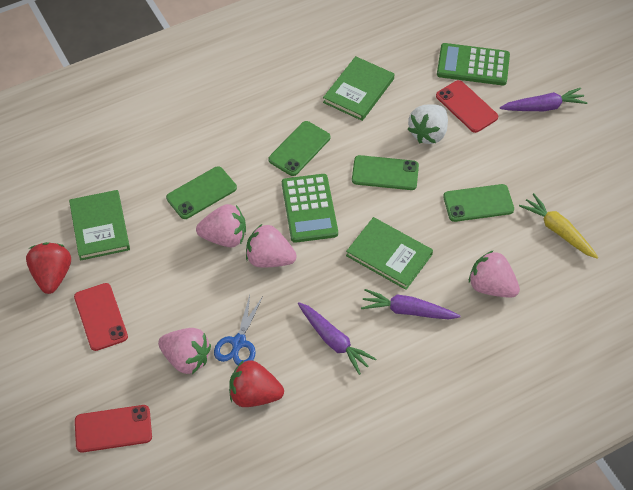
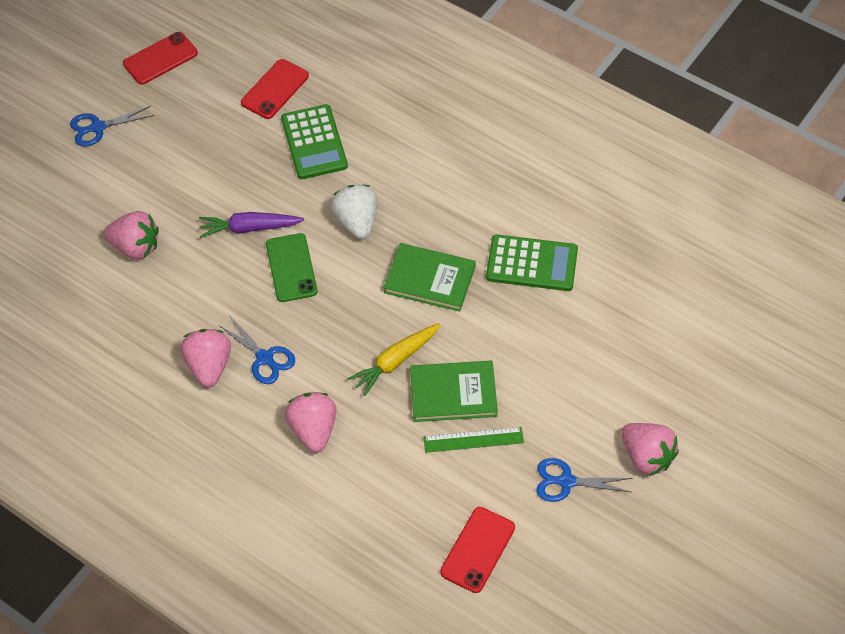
blue scissors: 1 -> 3
green book: 3 -> 2
green phone: 4 -> 1
green ruler: 0 -> 1
purple carrot: 3 -> 1
red strawberry: 2 -> 0

